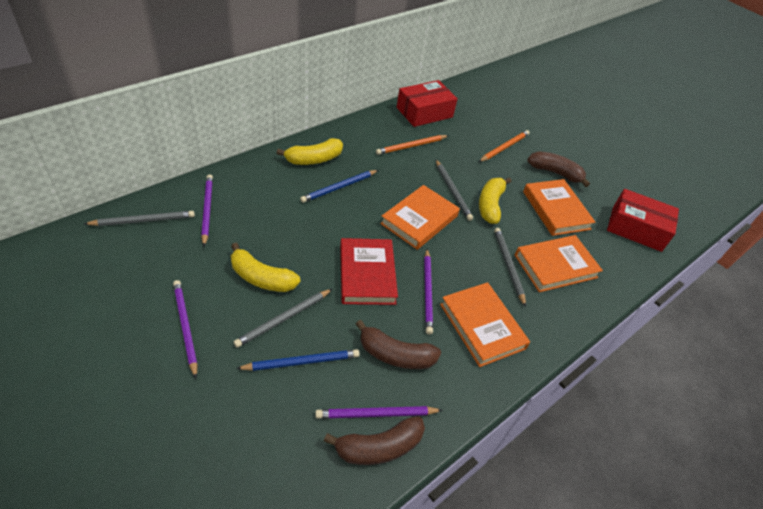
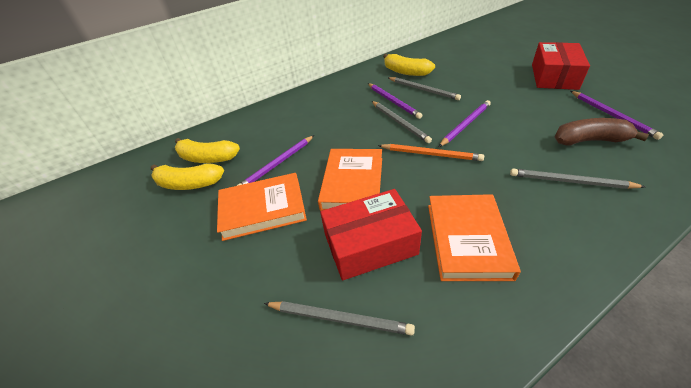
blue pencil: 2 -> 0
brown banana: 3 -> 1
orange book: 4 -> 3
orange pencil: 2 -> 1
red book: 1 -> 0

